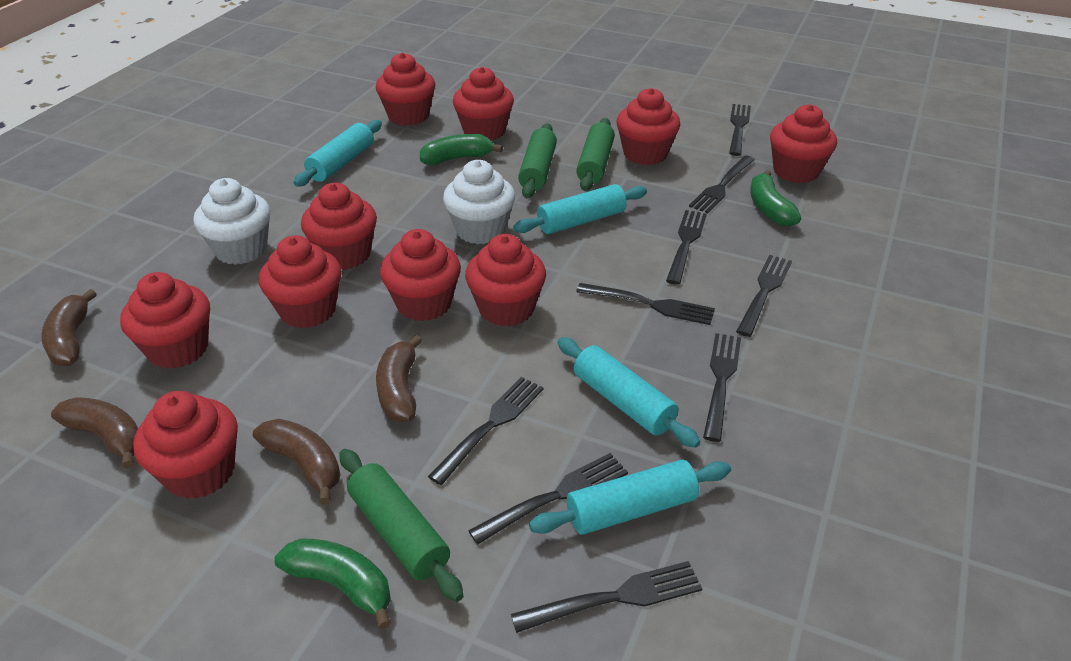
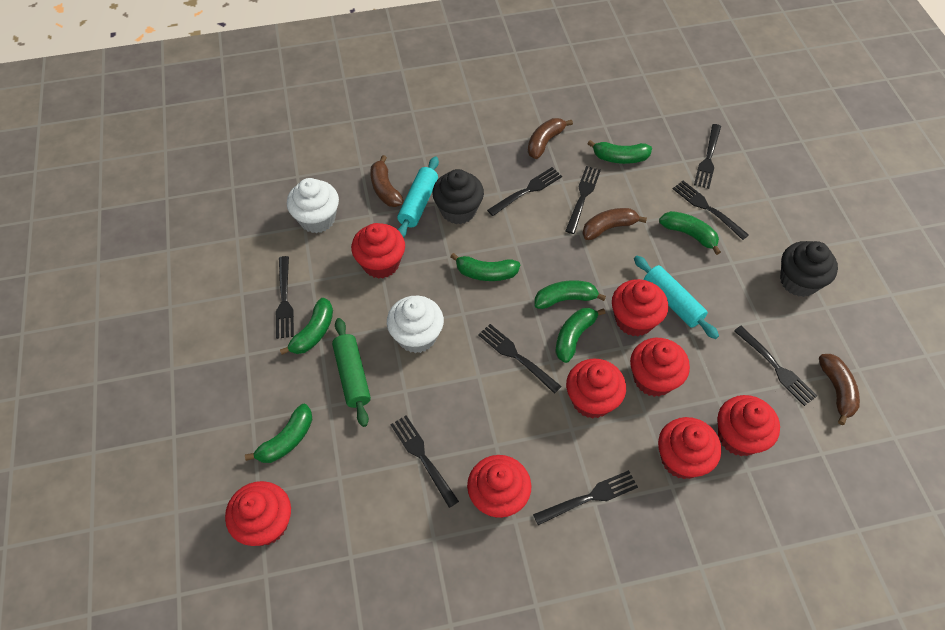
black cupcake: 0 -> 2
green banana: 3 -> 7
green rolling pin: 3 -> 1
red cupcake: 10 -> 8
turquoise rolling pin: 4 -> 2

